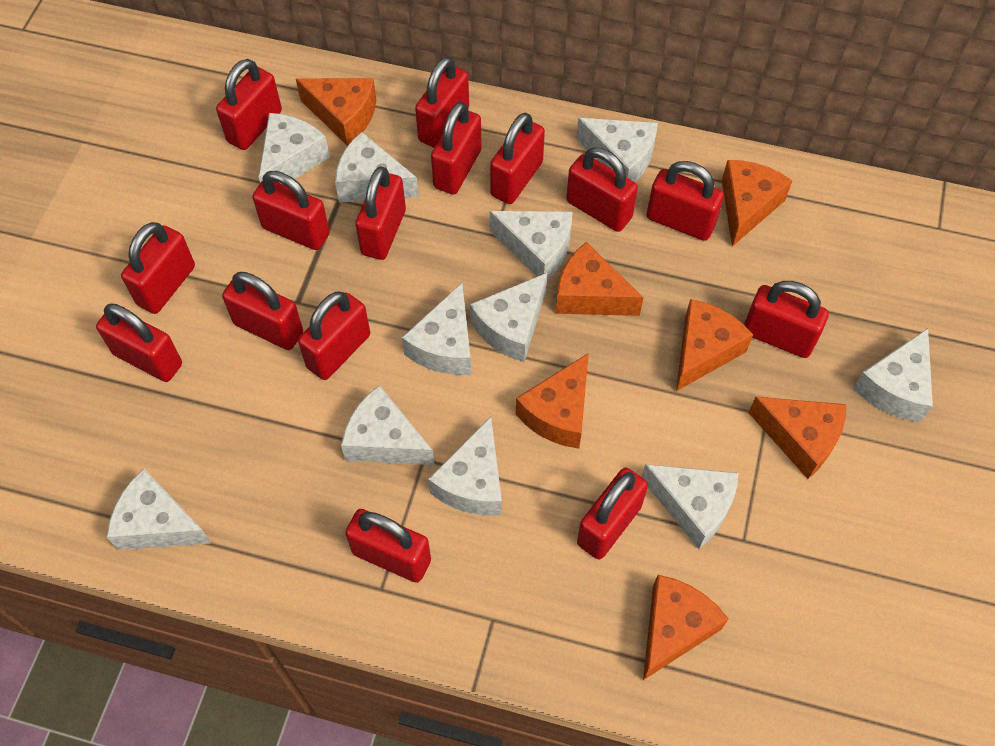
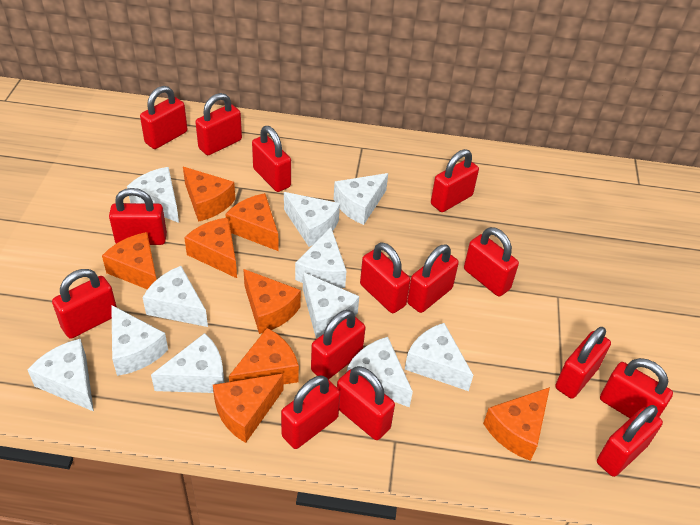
orange cheese: 7 -> 8

